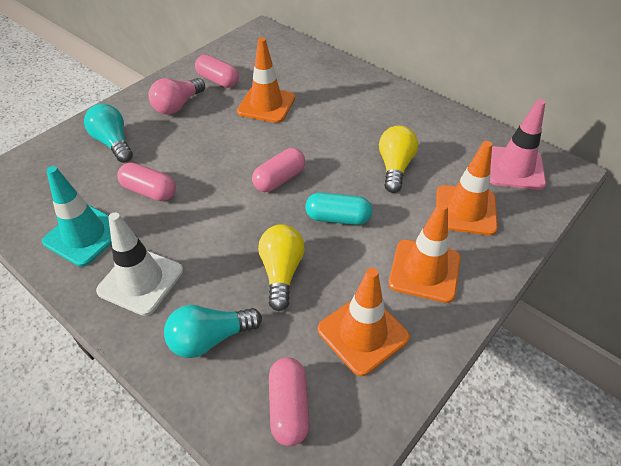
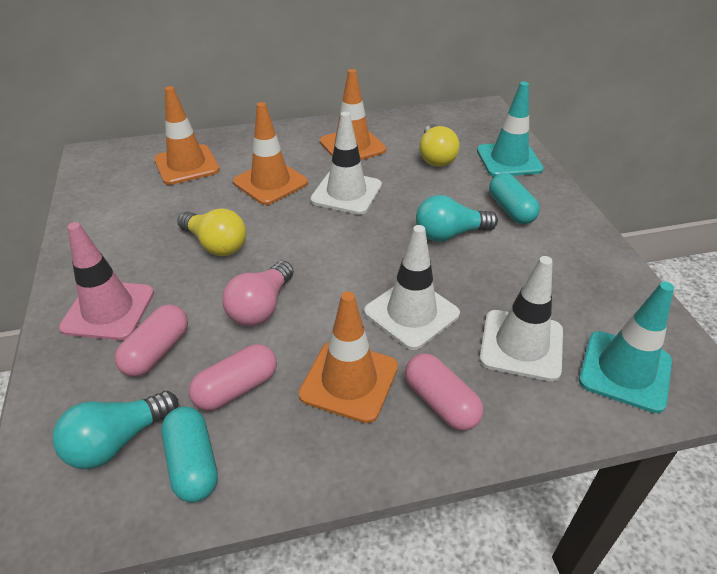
pink capsule: 4 -> 3
turquoise capsule: 1 -> 2
turquoise traffic cone: 1 -> 2
white traffic cone: 1 -> 3

